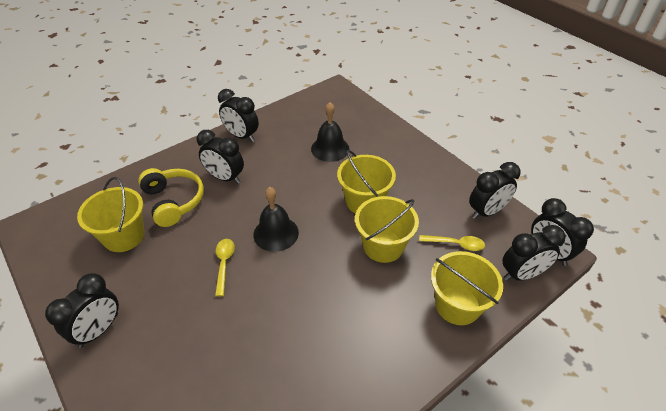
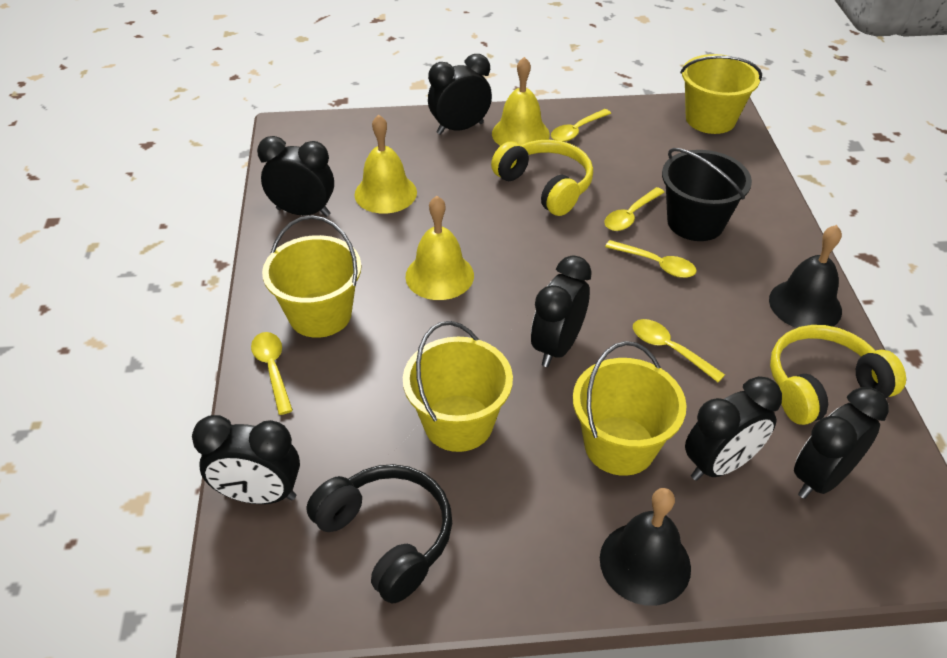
black bucket: 0 -> 1
black headphones: 0 -> 1
yellow bell: 0 -> 3
yellow headphones: 1 -> 2
yellow spoon: 2 -> 5

